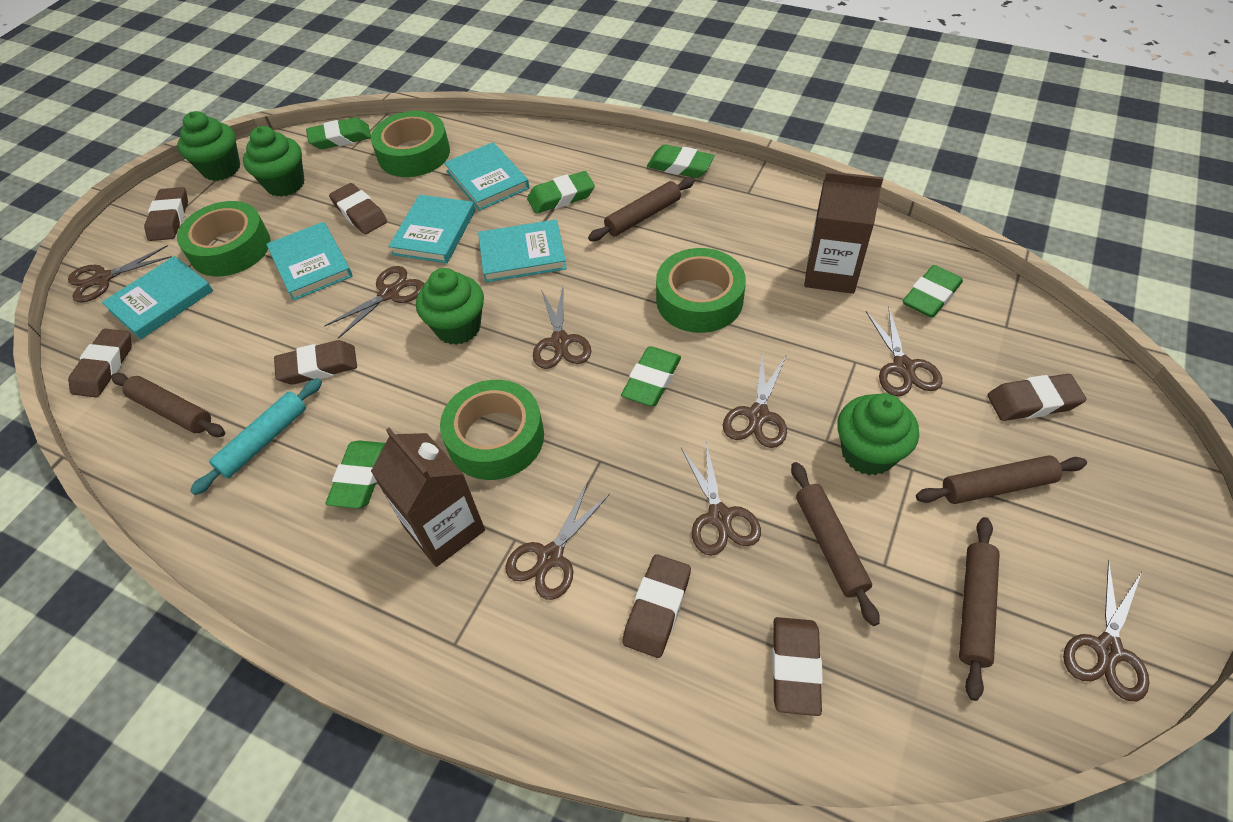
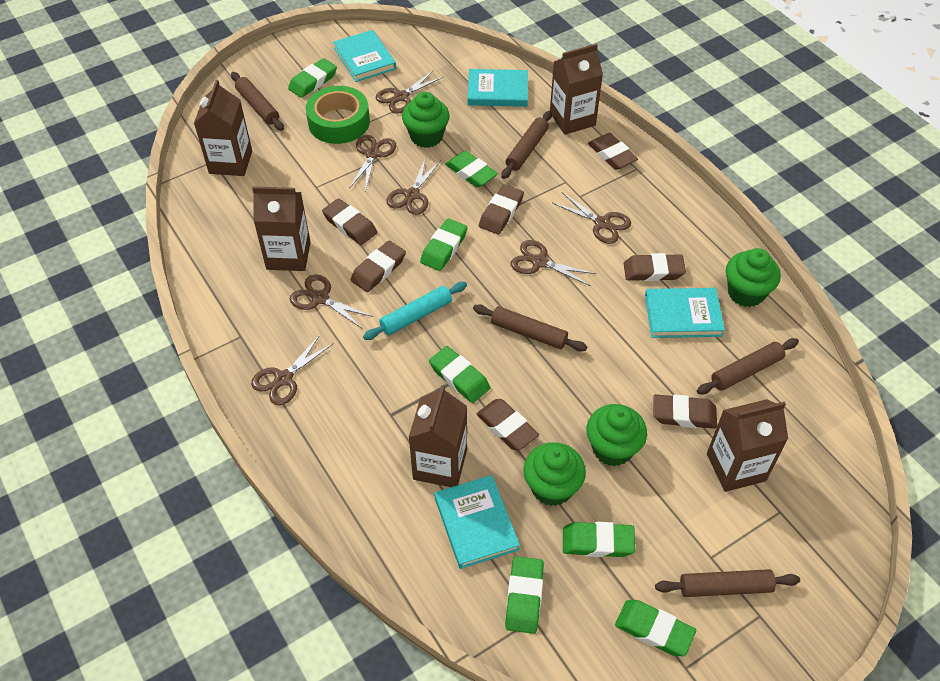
brown carton: 2 -> 5
brown scissors: 8 -> 7
green eraser: 6 -> 7
green tape: 4 -> 1
turquoise book: 5 -> 4

